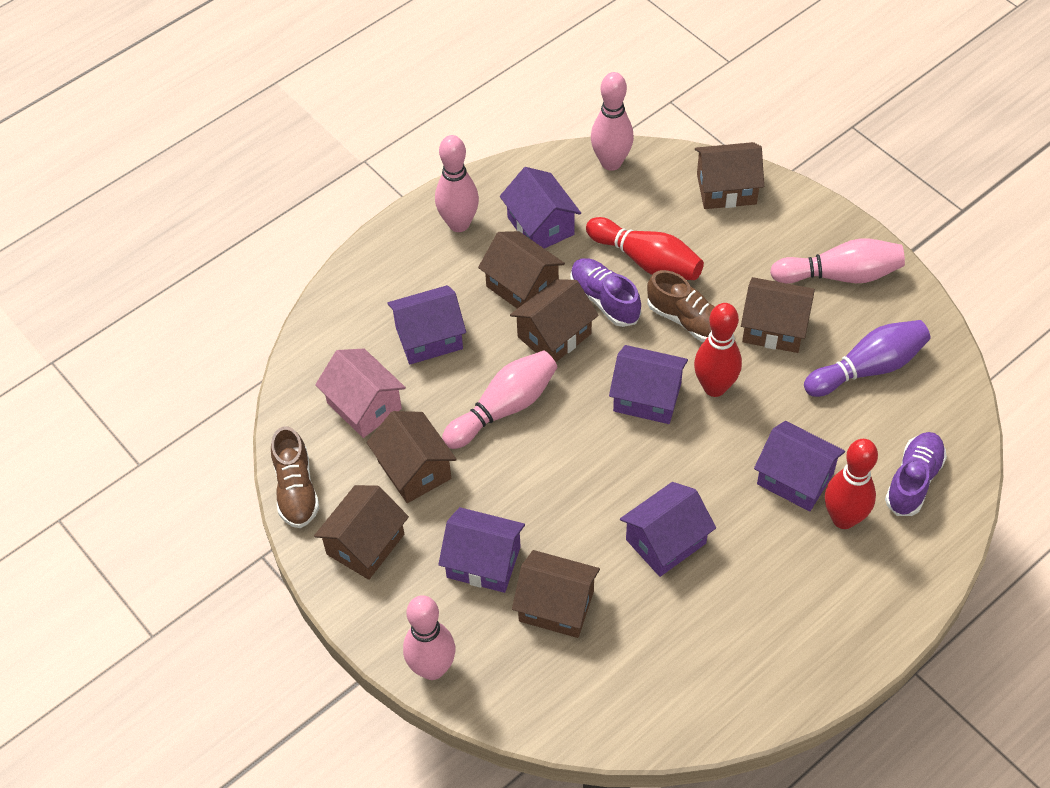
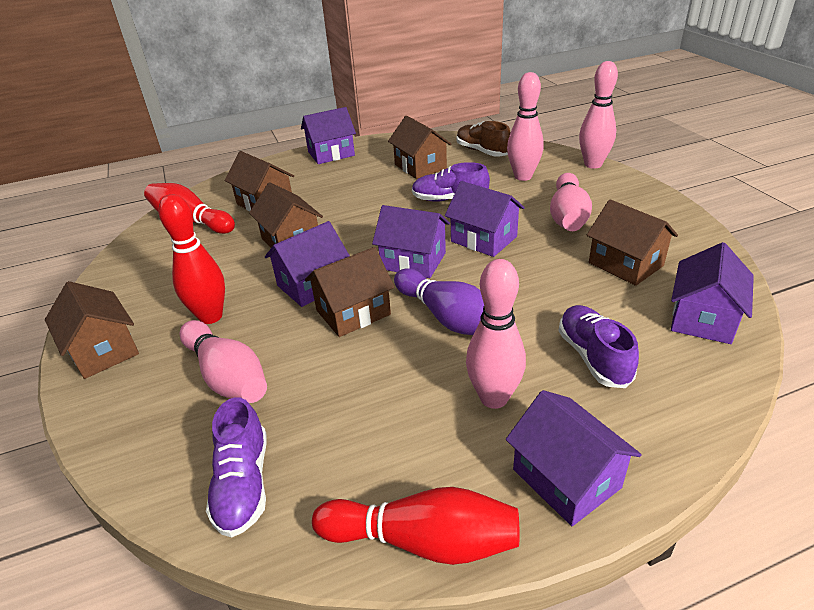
brown house: 7 -> 6
brown shoe: 2 -> 1
pink house: 1 -> 0
purple shoe: 2 -> 3

